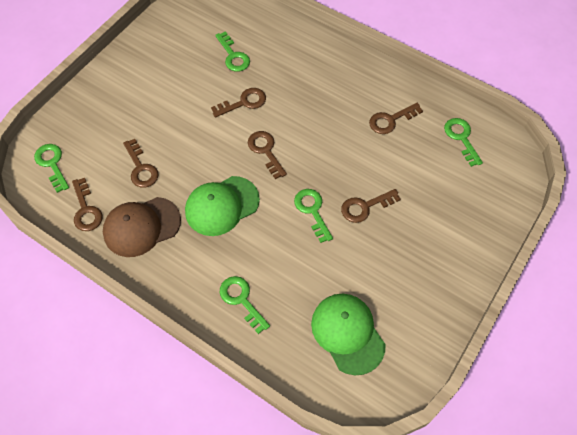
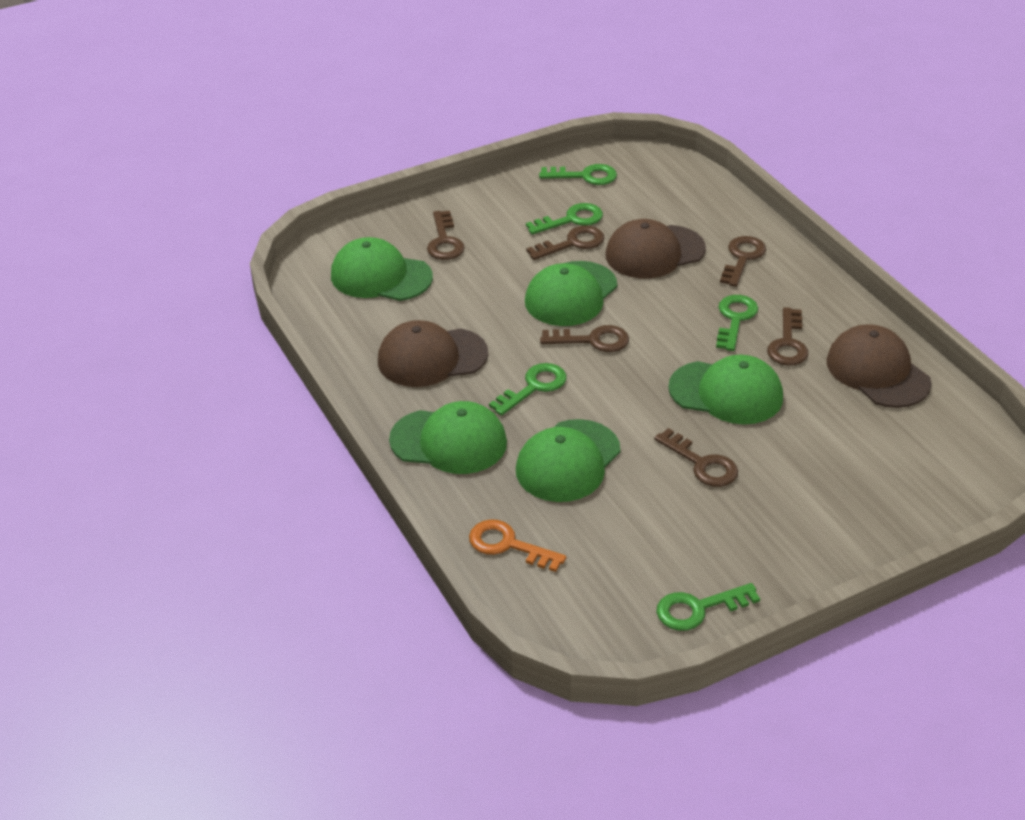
brown cap: 1 -> 3
green cap: 2 -> 5
orange key: 0 -> 1

